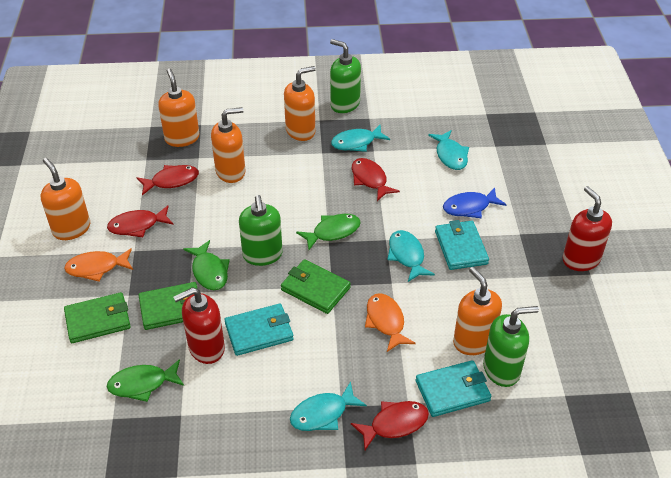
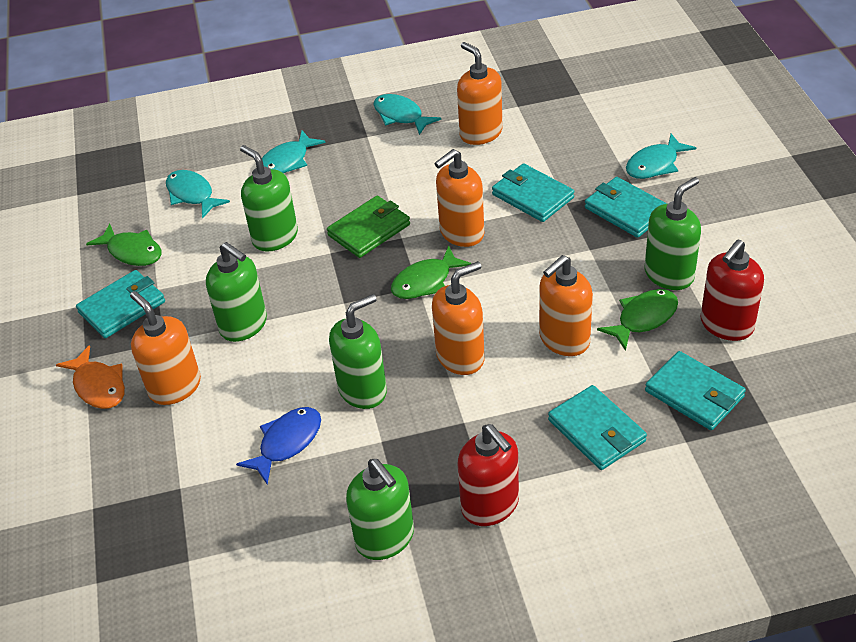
green soap dispenser: 3 -> 5
green wallet: 3 -> 1
orange fish: 2 -> 1
red fish: 4 -> 0
turquoise wallet: 3 -> 5

